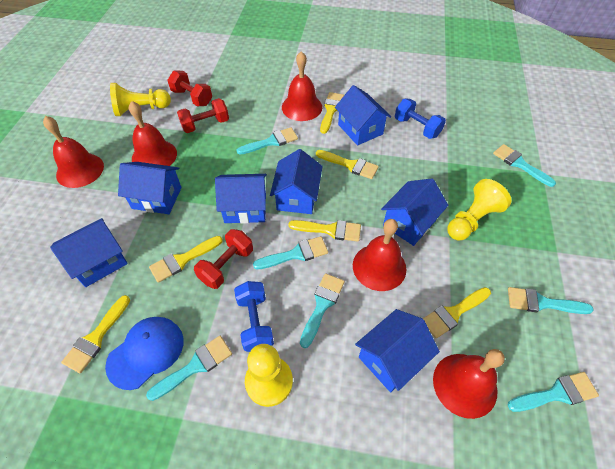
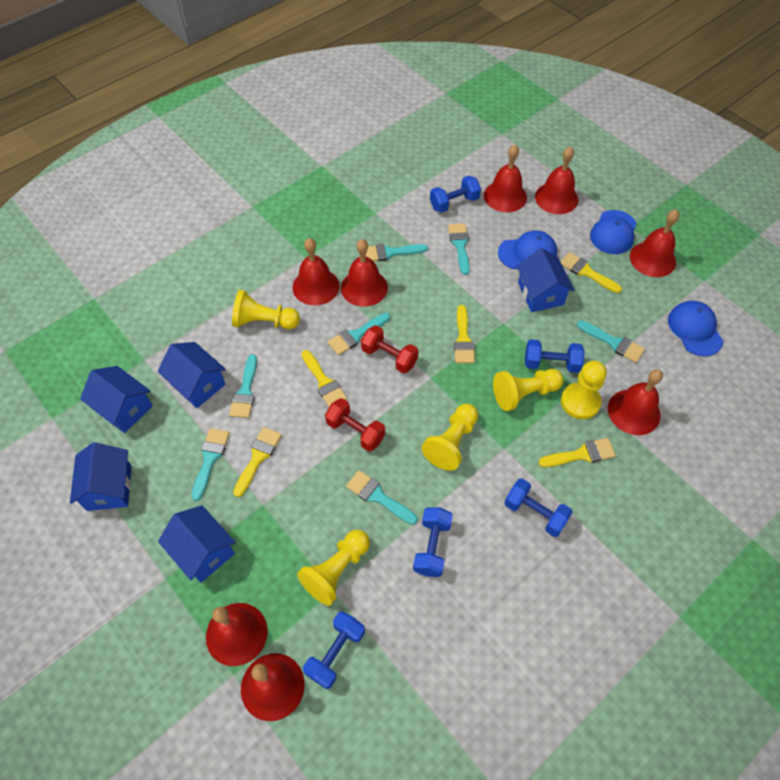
blue cap: 1 -> 3
blue dumbbell: 2 -> 5
blue house: 7 -> 5
red bell: 5 -> 8
red dumbbell: 3 -> 2
yellow brush: 6 -> 5
yellow pawn: 3 -> 5

